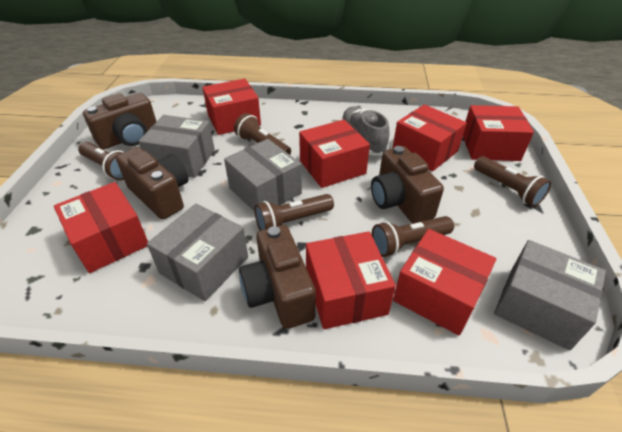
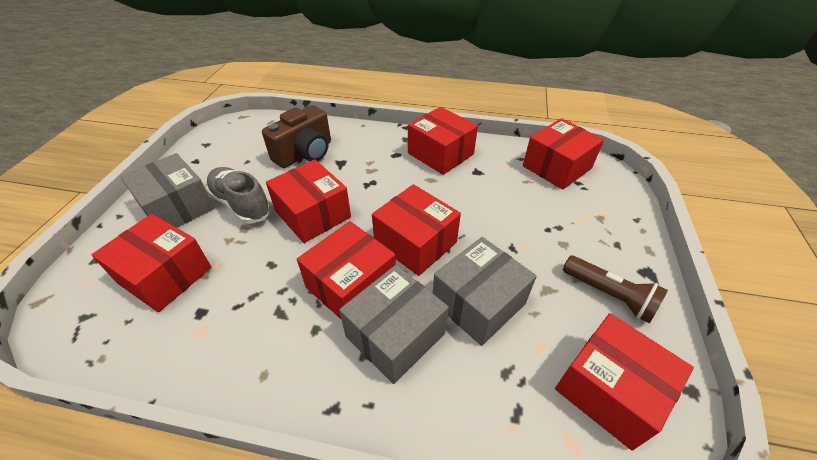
brown camera: 4 -> 1
brown flashlight: 5 -> 1
grey box: 4 -> 3

